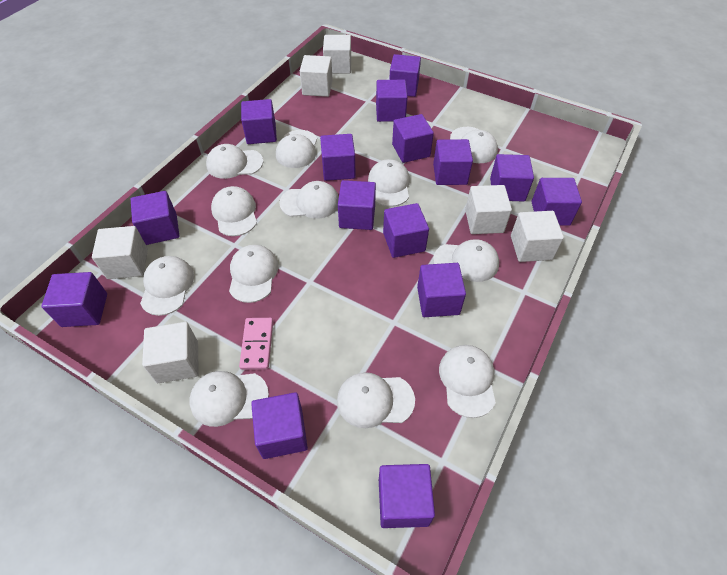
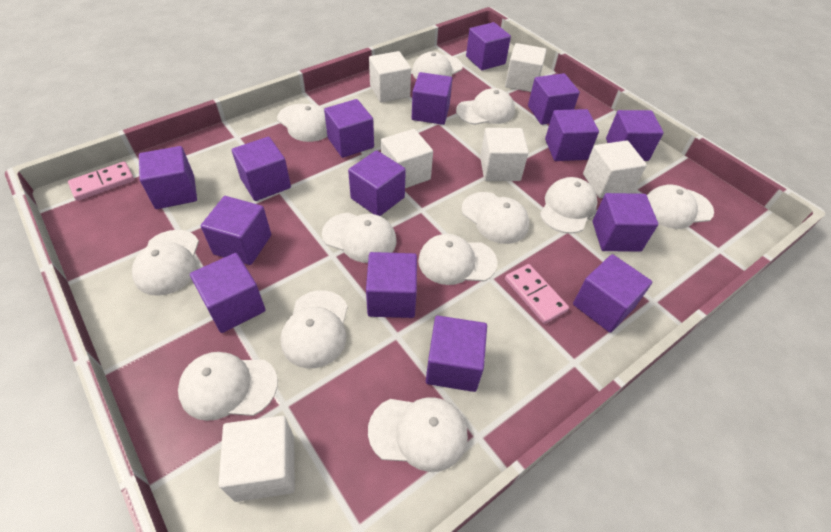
pink domino: 1 -> 2

